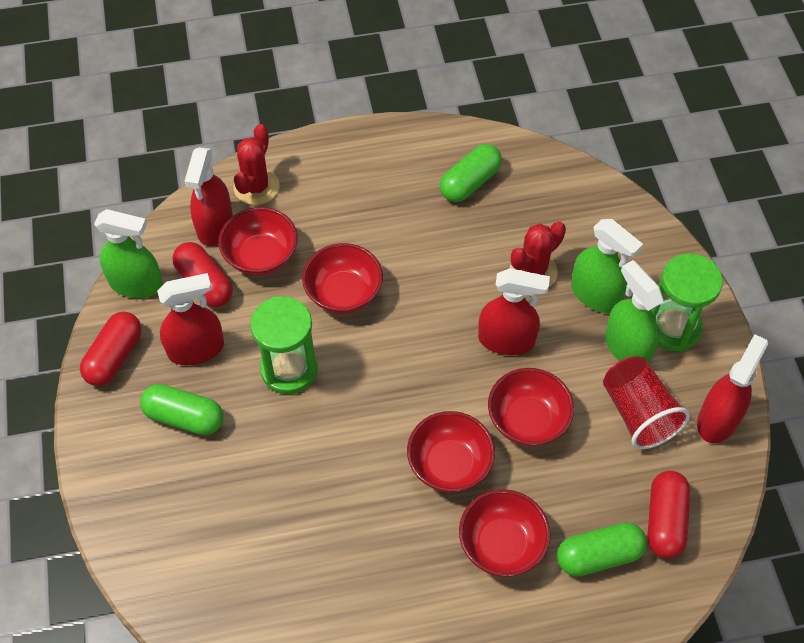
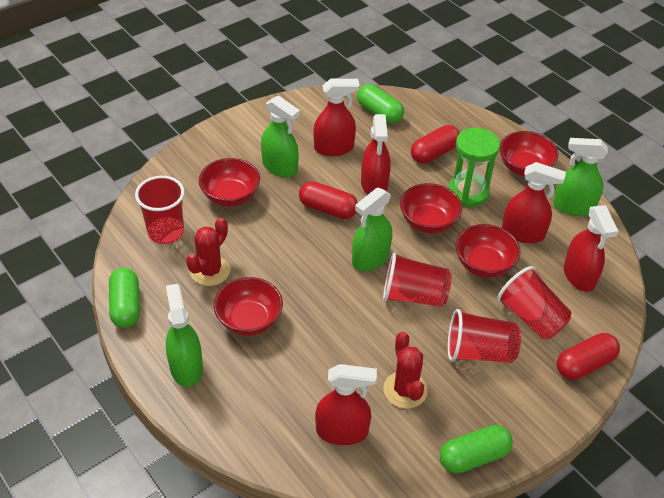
green hourglass: 2 -> 1
green spray bottle: 3 -> 4
red cup: 1 -> 4
red spray bottle: 4 -> 5

